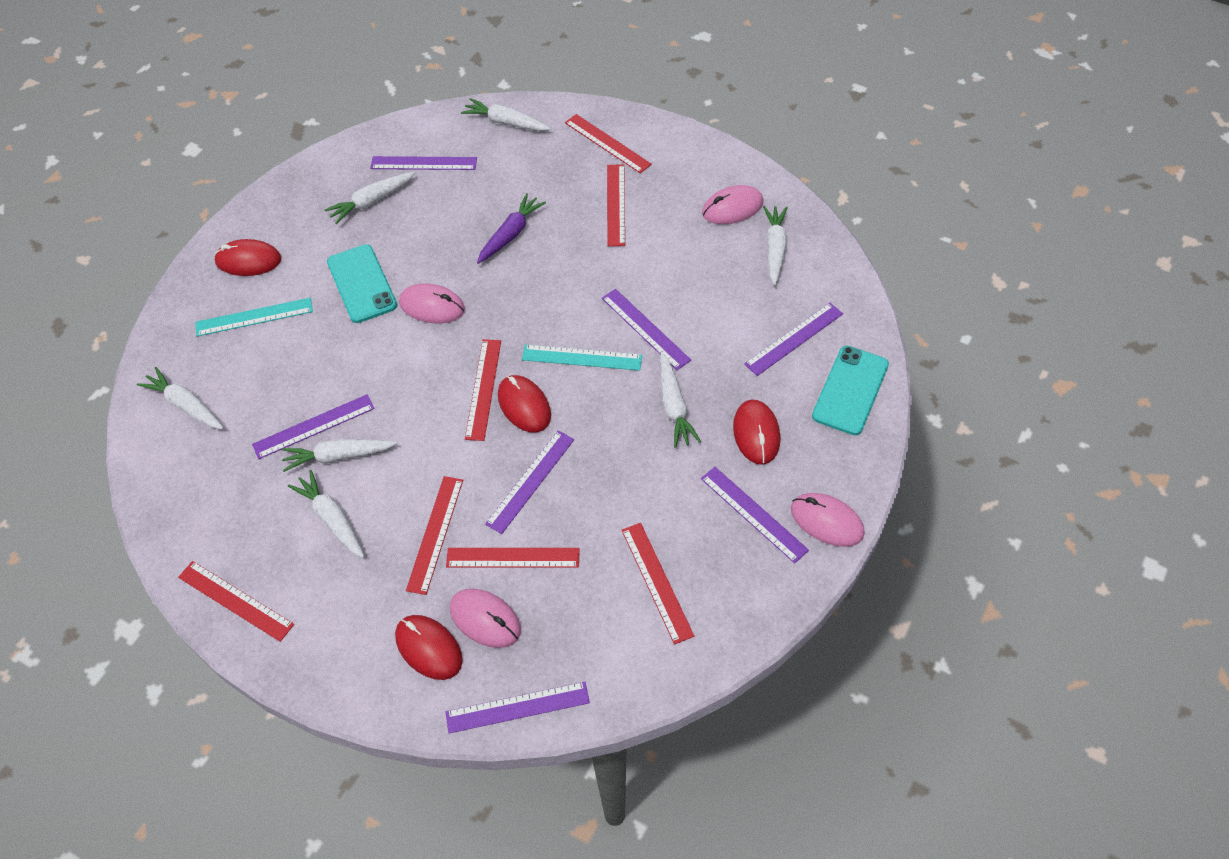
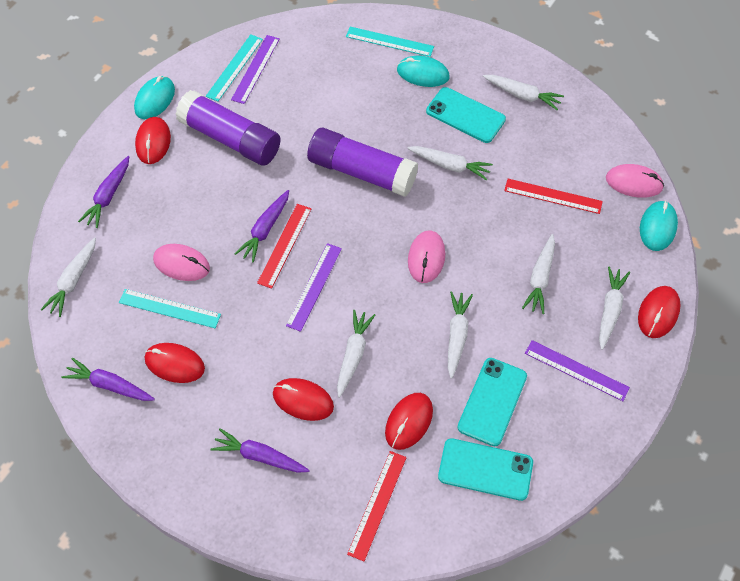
pink mouse: 4 -> 3
purple carrot: 1 -> 4
purple glue stick: 0 -> 2
purple ruler: 7 -> 3
red mouse: 4 -> 5
red ruler: 7 -> 3
turquoise mouse: 0 -> 3
turquoise phone: 2 -> 3
turquoise ruler: 2 -> 3

